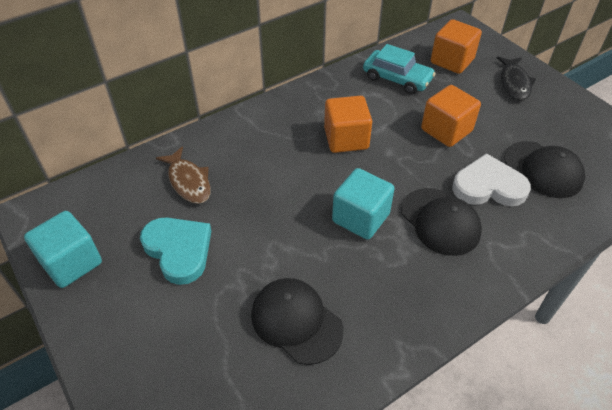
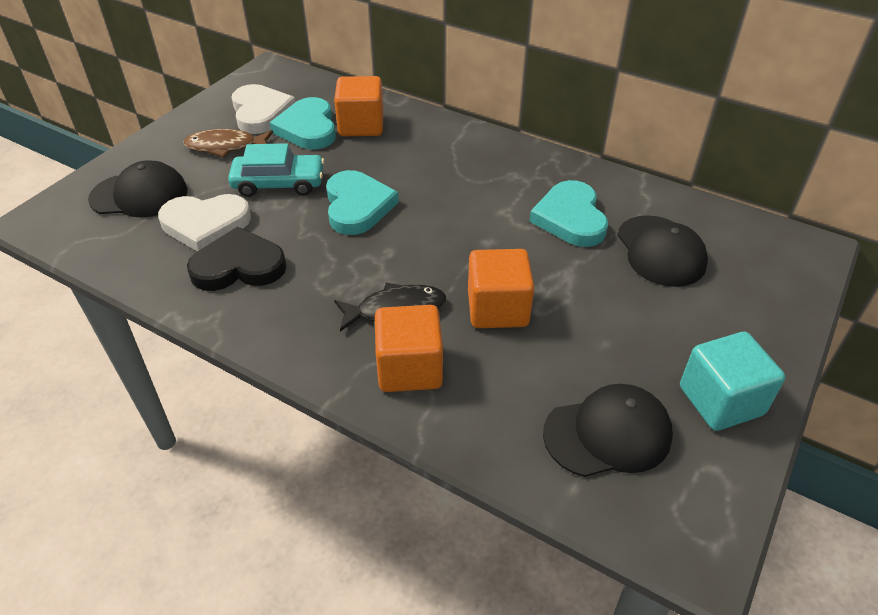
black heart: 0 -> 1
turquoise cube: 2 -> 1
turquoise heart: 1 -> 3
white heart: 1 -> 2

